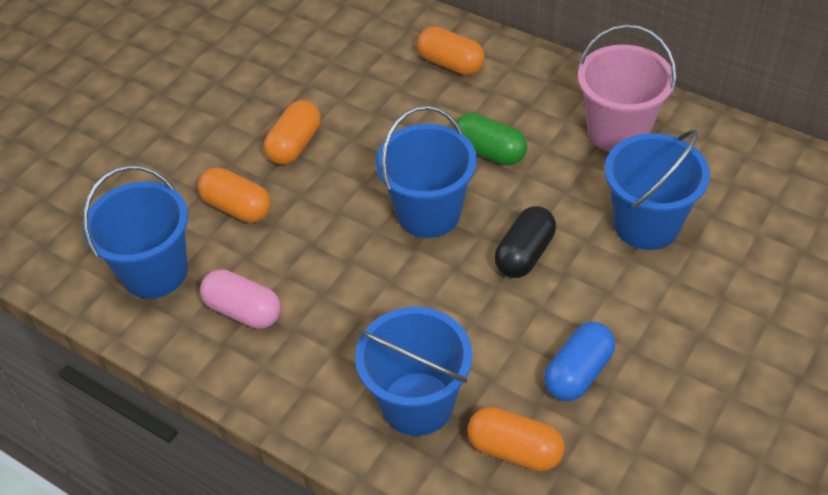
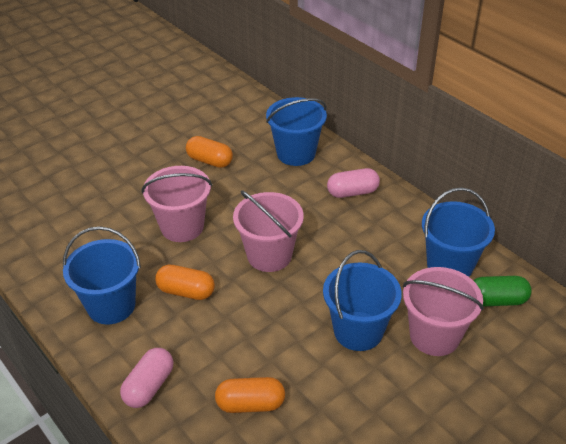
black capsule: 1 -> 0
blue capsule: 1 -> 0
orange capsule: 4 -> 3
pink bucket: 1 -> 3
pink capsule: 1 -> 2

